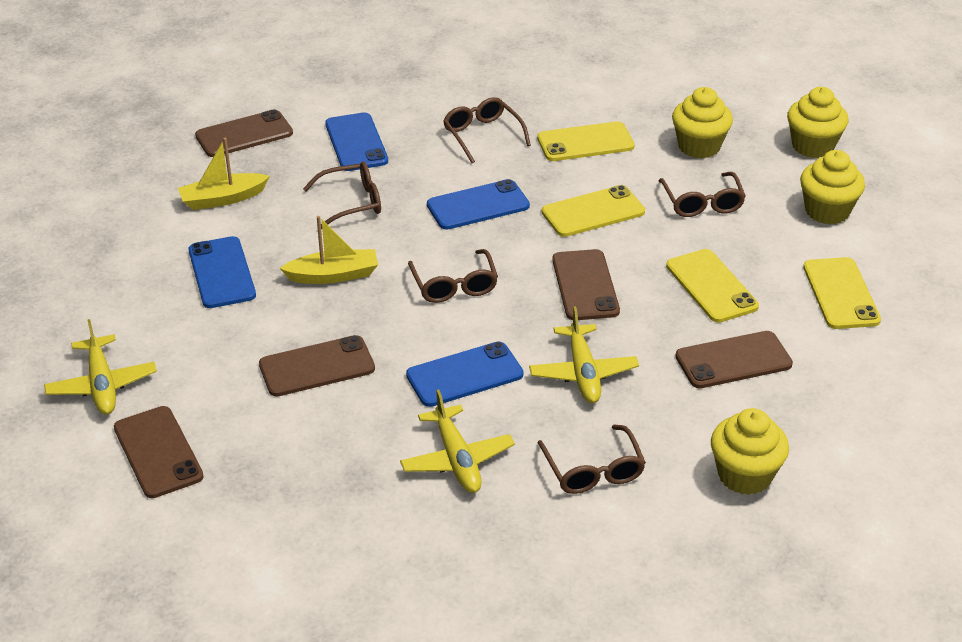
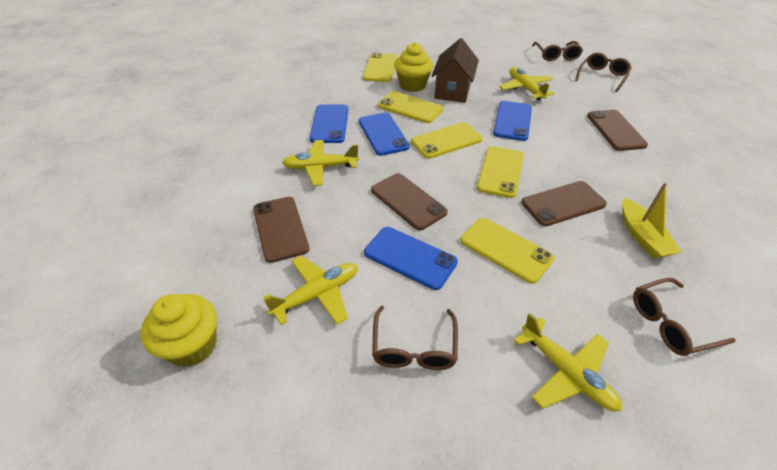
brown glasses: 5 -> 4
brown house: 0 -> 1
brown phone: 5 -> 4
yellow boat: 2 -> 1
yellow cupcake: 4 -> 2
yellow phone: 4 -> 5
yellow plane: 3 -> 4

